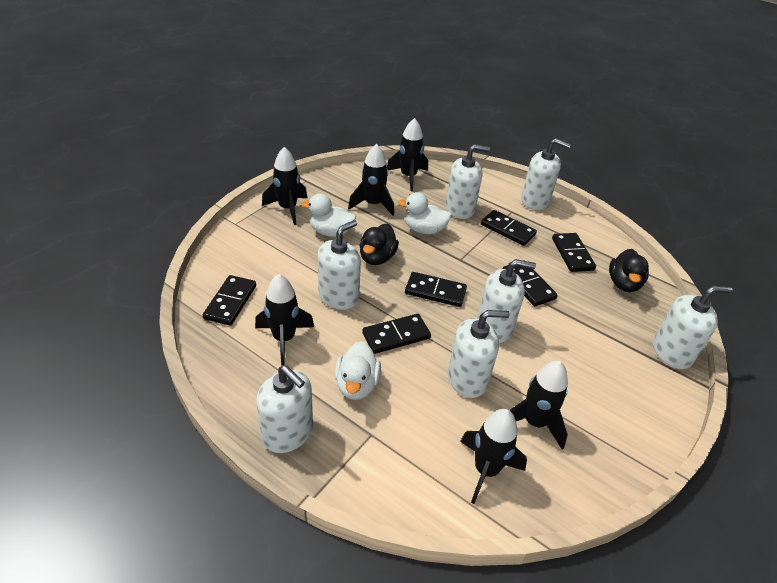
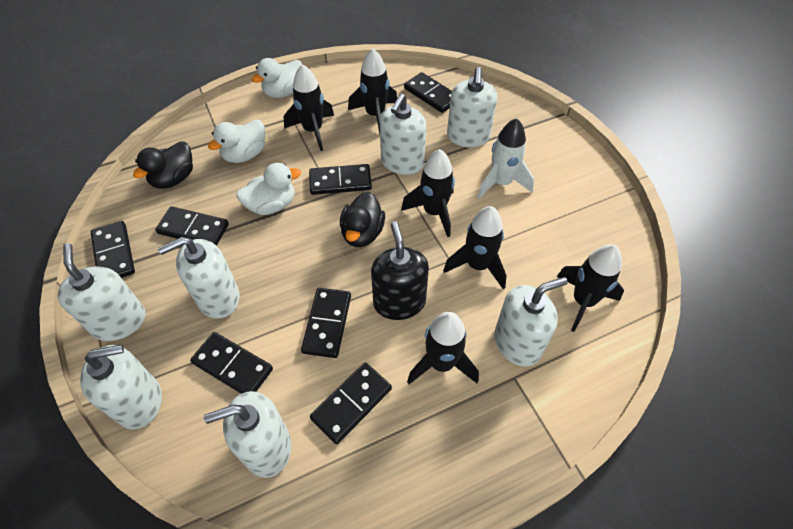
black domino: 6 -> 7
black soap dispenser: 0 -> 1
white rocket: 0 -> 1

